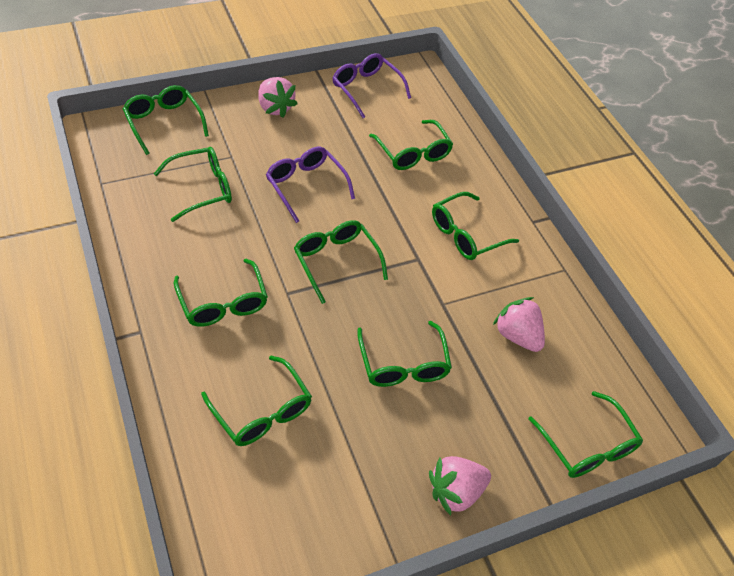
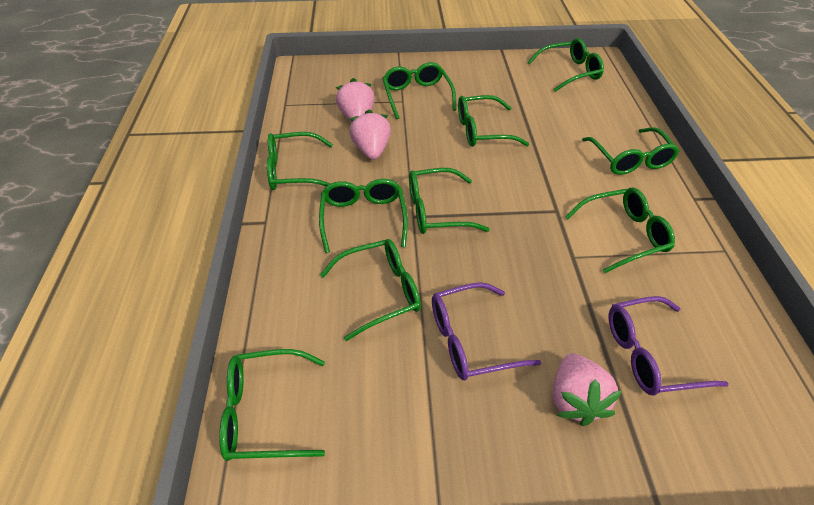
green glasses: 9 -> 10

